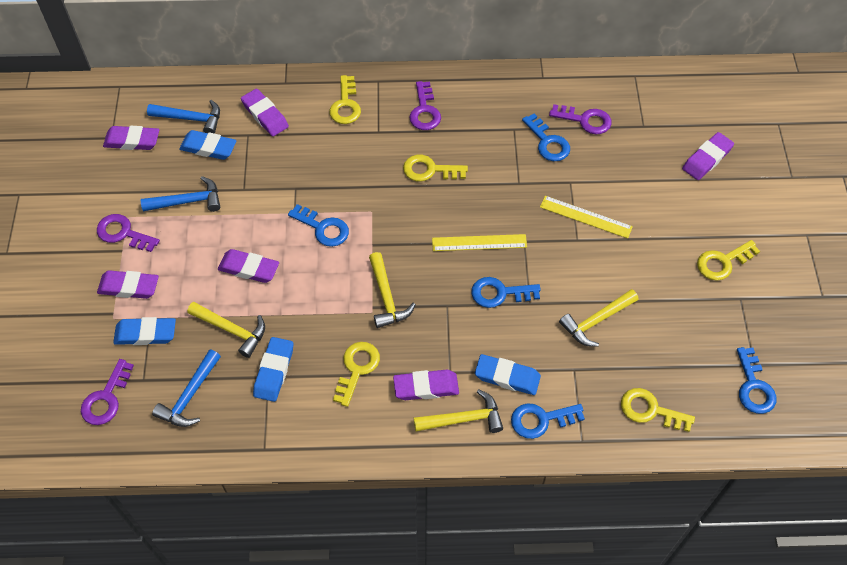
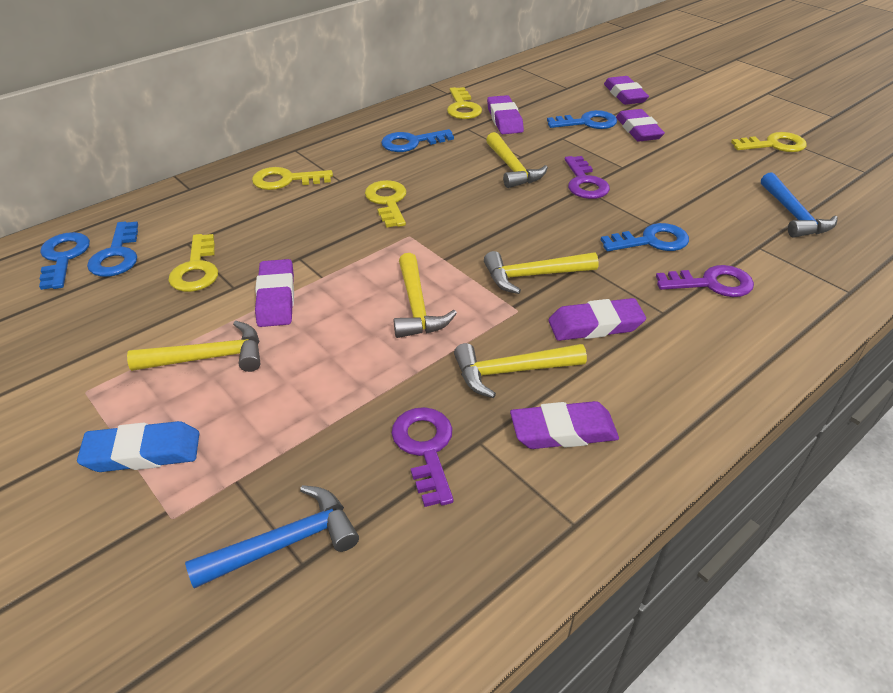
blue eraser: 4 -> 1
blue hammer: 3 -> 2
purple key: 4 -> 3
yellow hammer: 4 -> 5
yellow ruler: 2 -> 0

